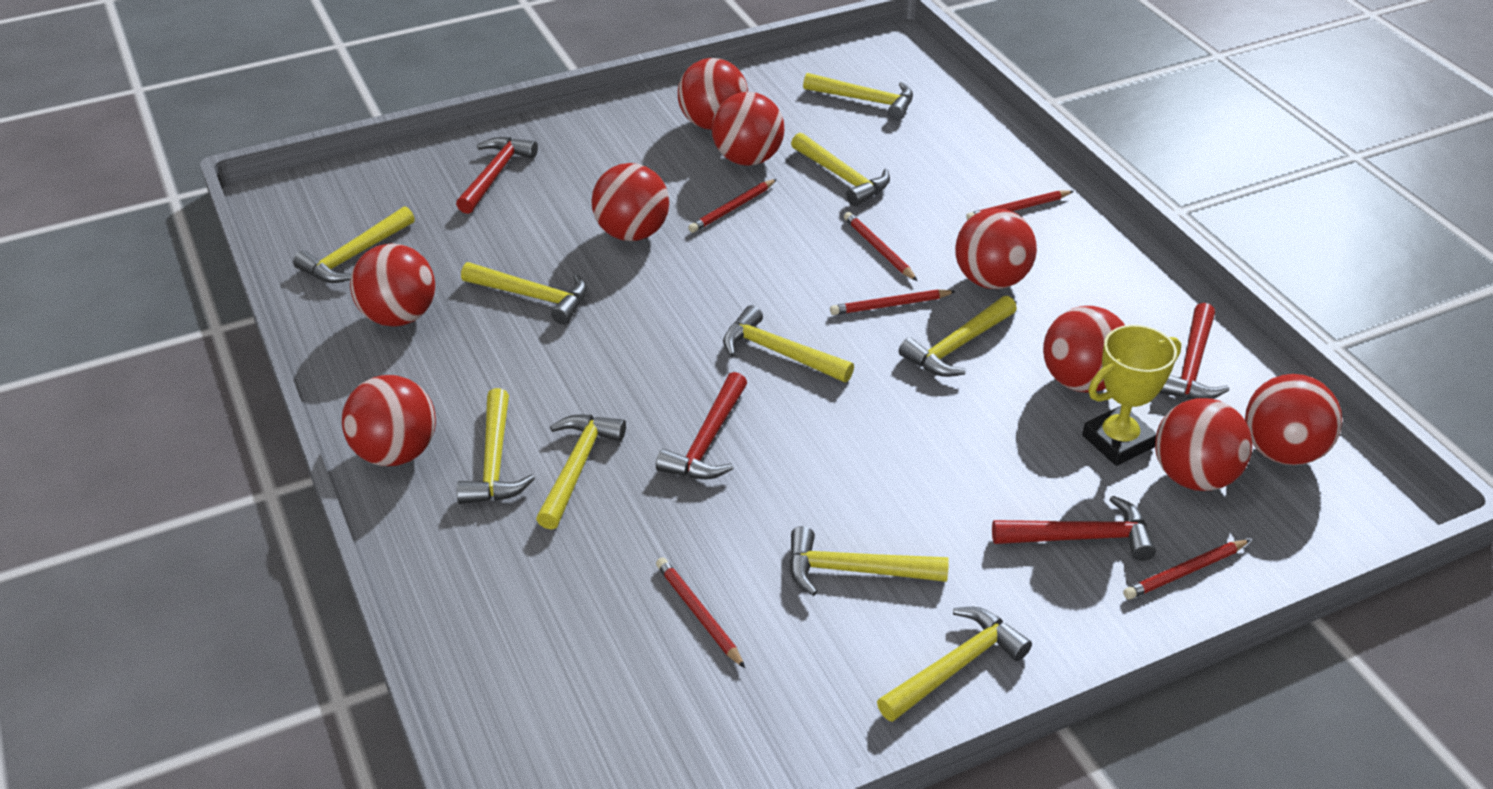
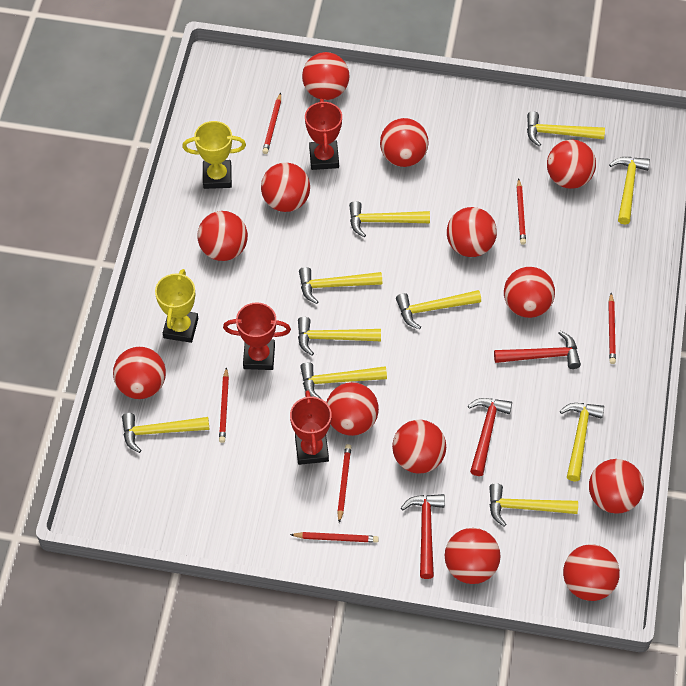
red ball: 9 -> 13
red hammer: 4 -> 3
red trophy: 0 -> 3
yellow trophy: 1 -> 2

